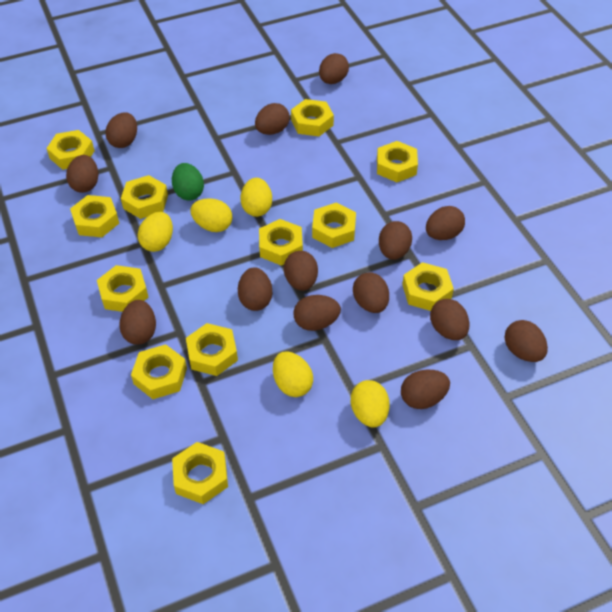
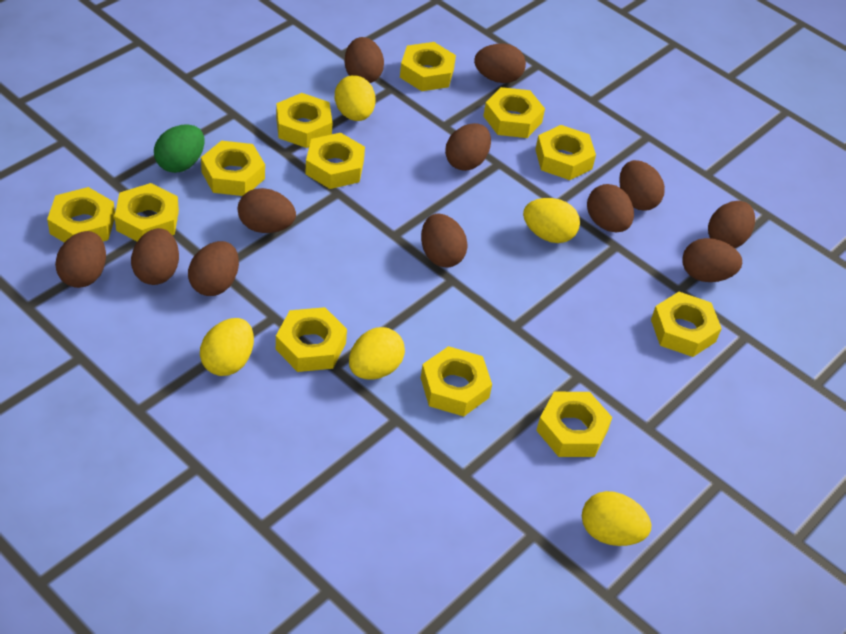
brown egg: 14 -> 12

